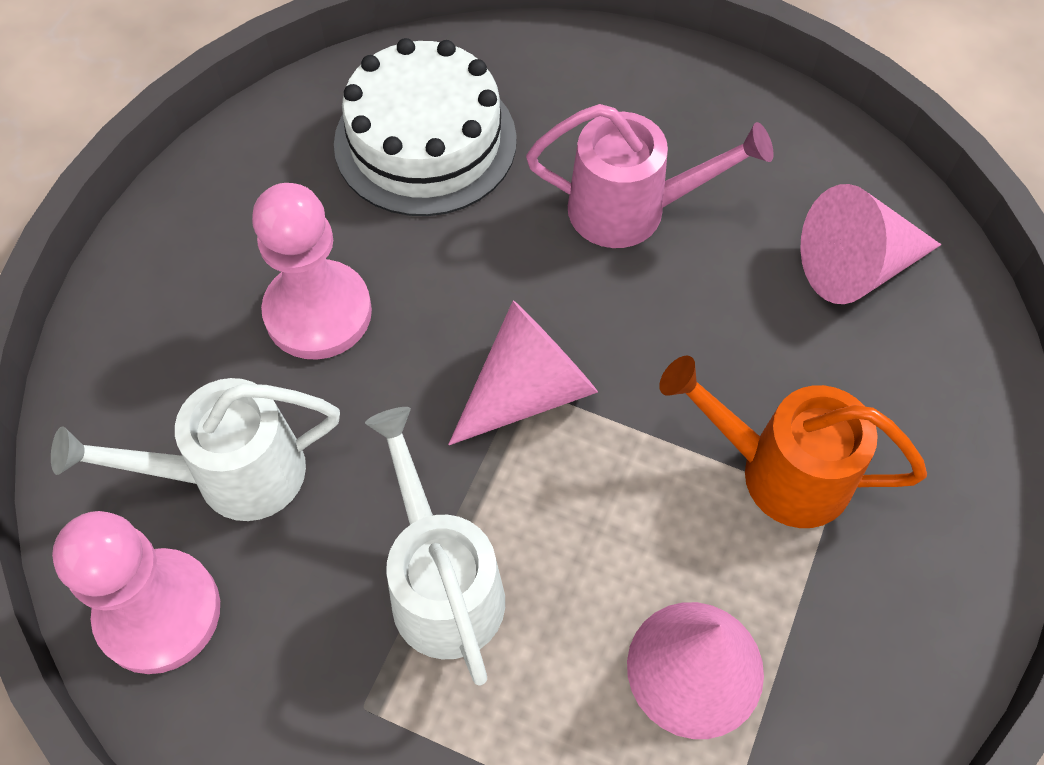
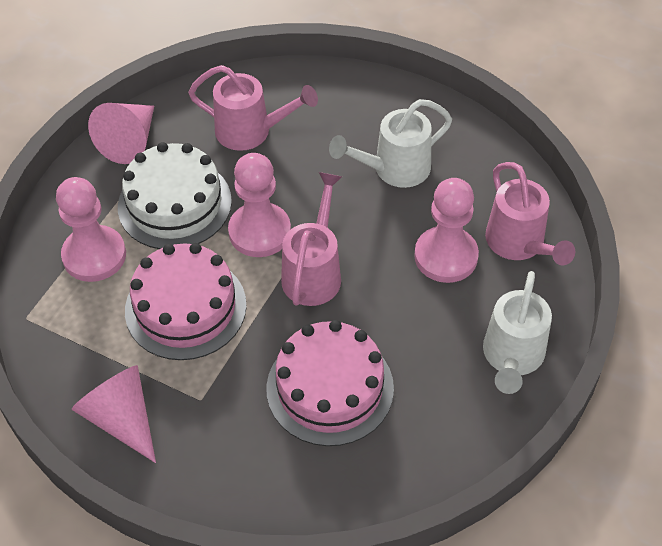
orange watering can: 1 -> 0
pink cake: 0 -> 2
pink cone: 3 -> 2
pink pawn: 2 -> 3
pink watering can: 1 -> 3

